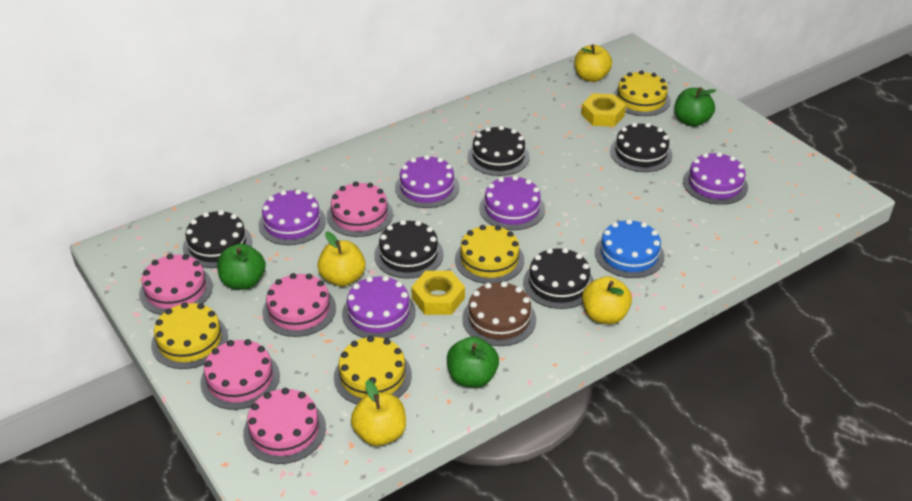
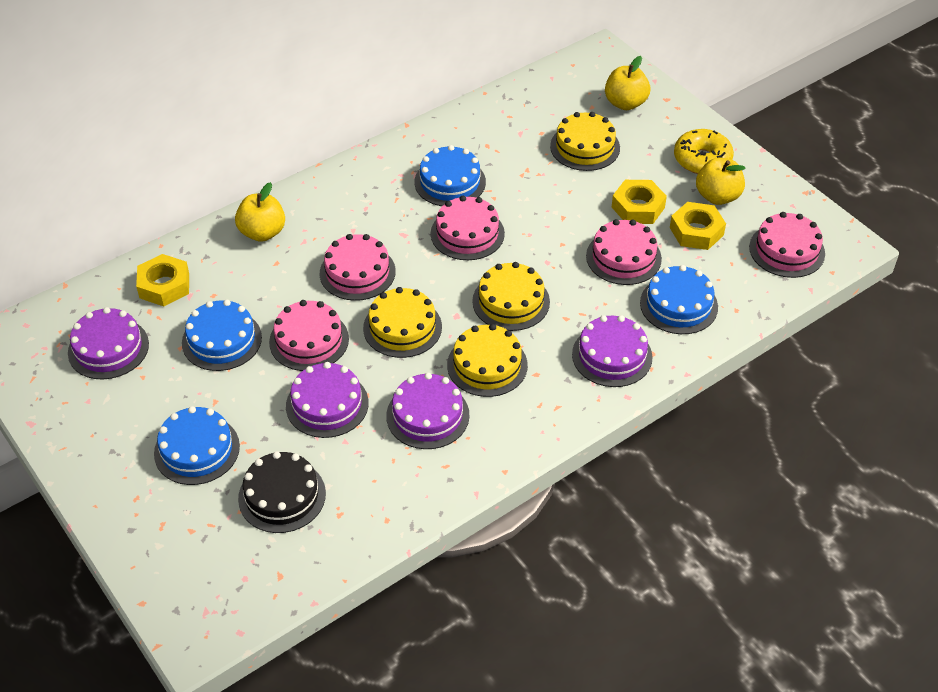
black cake: 5 -> 1
blue cake: 1 -> 4
brown cake: 1 -> 0
green apple: 3 -> 0
purple cake: 5 -> 4
yellow apple: 4 -> 3
yellow donut: 0 -> 1
yellow nut: 2 -> 3

